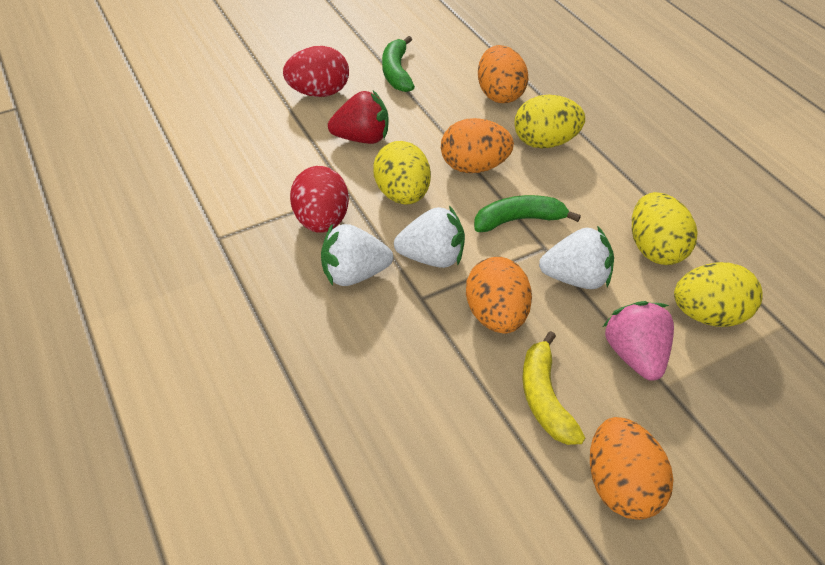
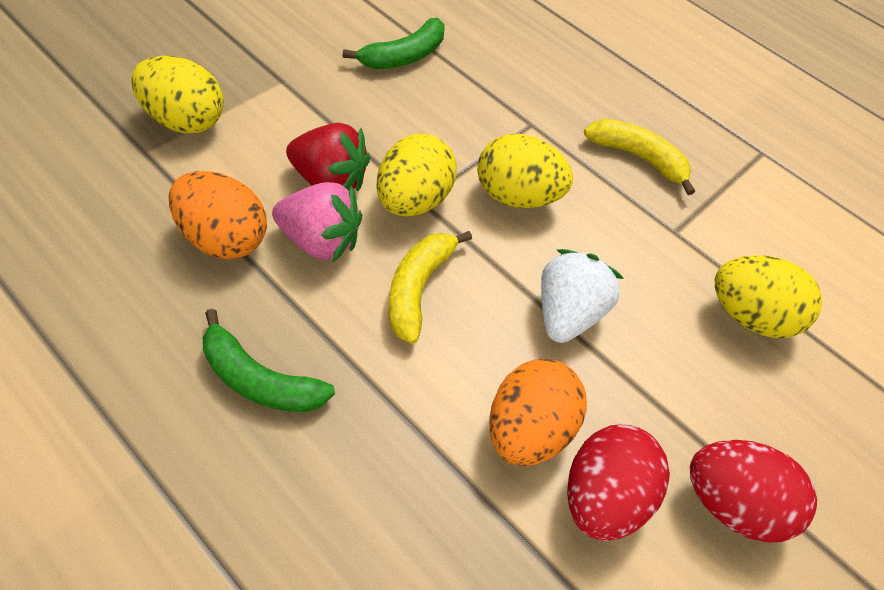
orange egg: 4 -> 2
white strawberry: 3 -> 1
yellow banana: 1 -> 2

